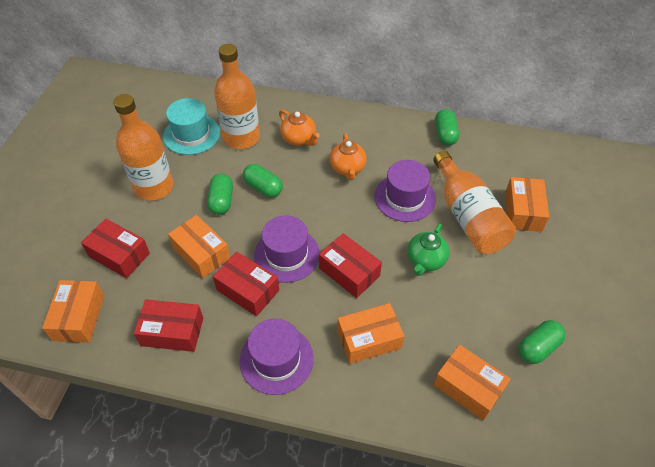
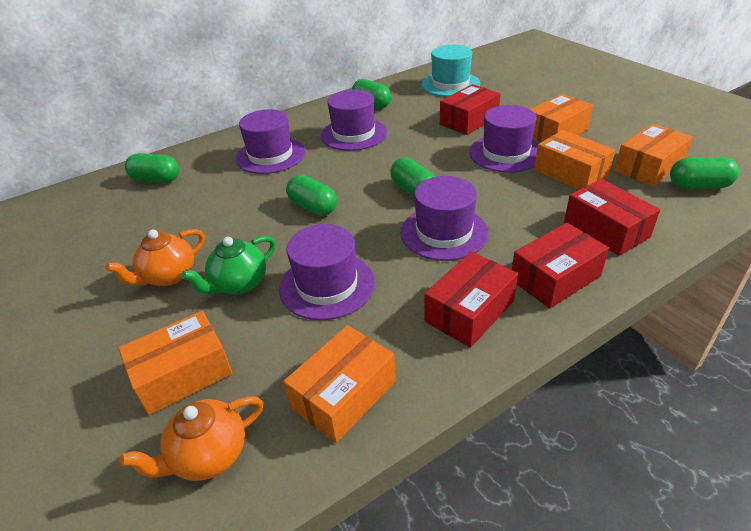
green capsule: 4 -> 5
orange bottle: 3 -> 0
purple hat: 3 -> 5

